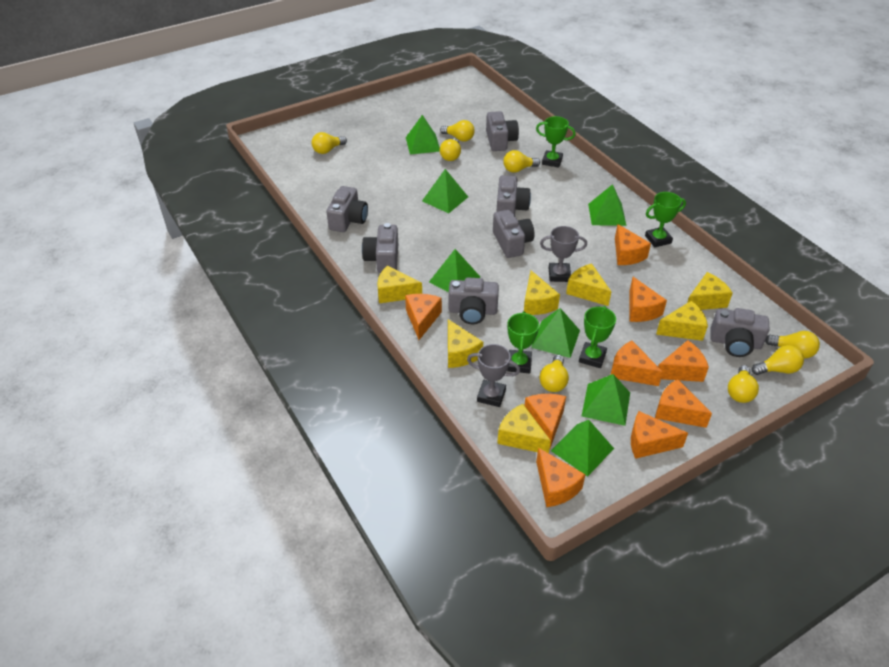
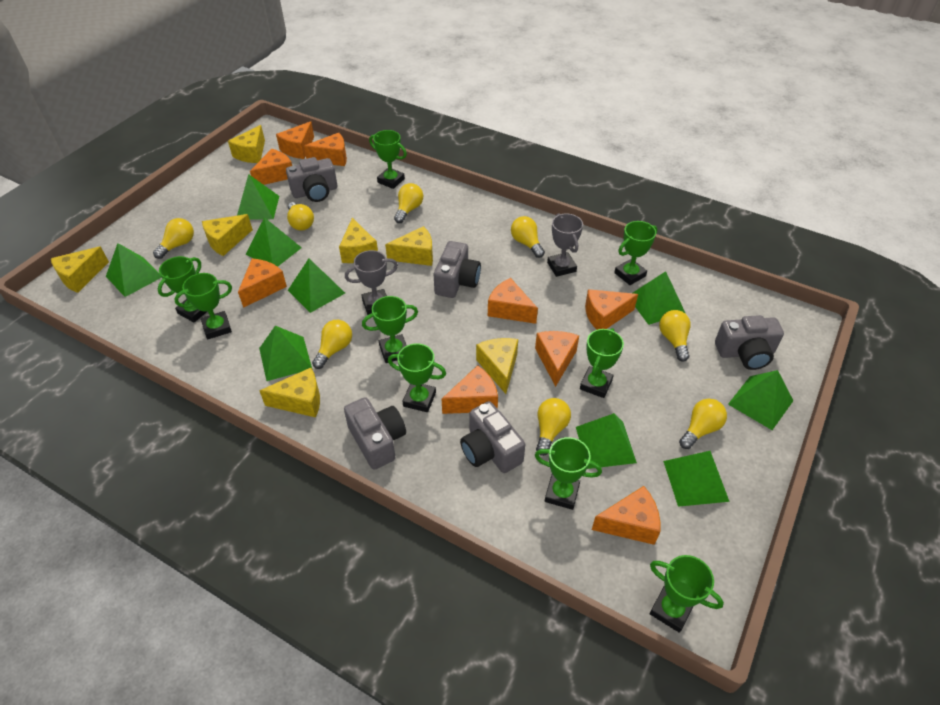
green pyramid: 7 -> 9
green trophy: 4 -> 9
grey camera: 7 -> 5

